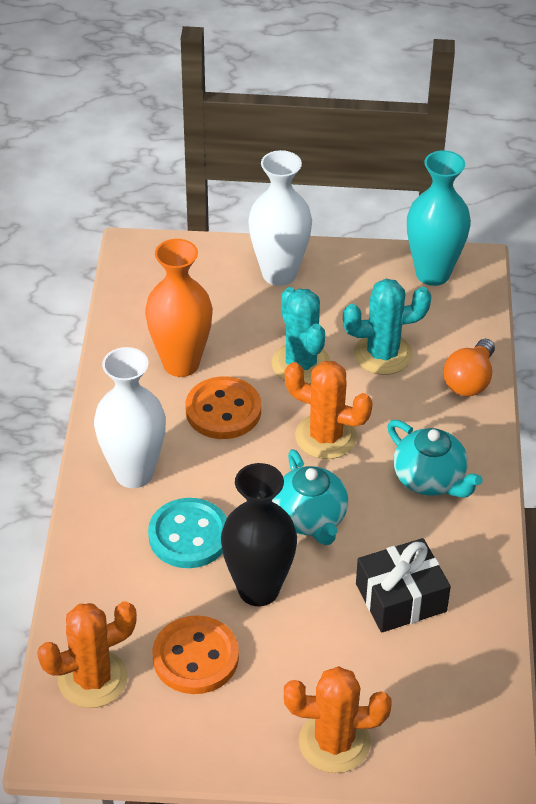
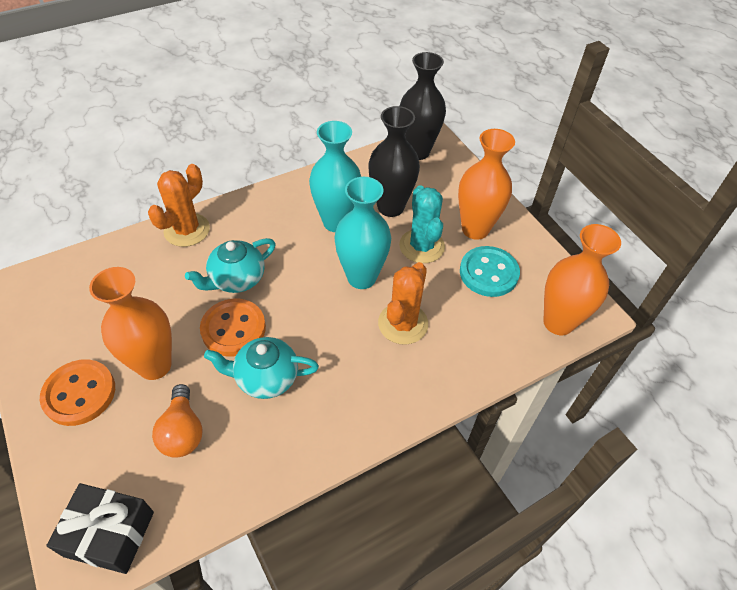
black vase: 1 -> 2
orange cactus: 3 -> 2
orange vase: 1 -> 3
turquoise cactus: 2 -> 1
turquoise vase: 1 -> 2
white vase: 2 -> 0

